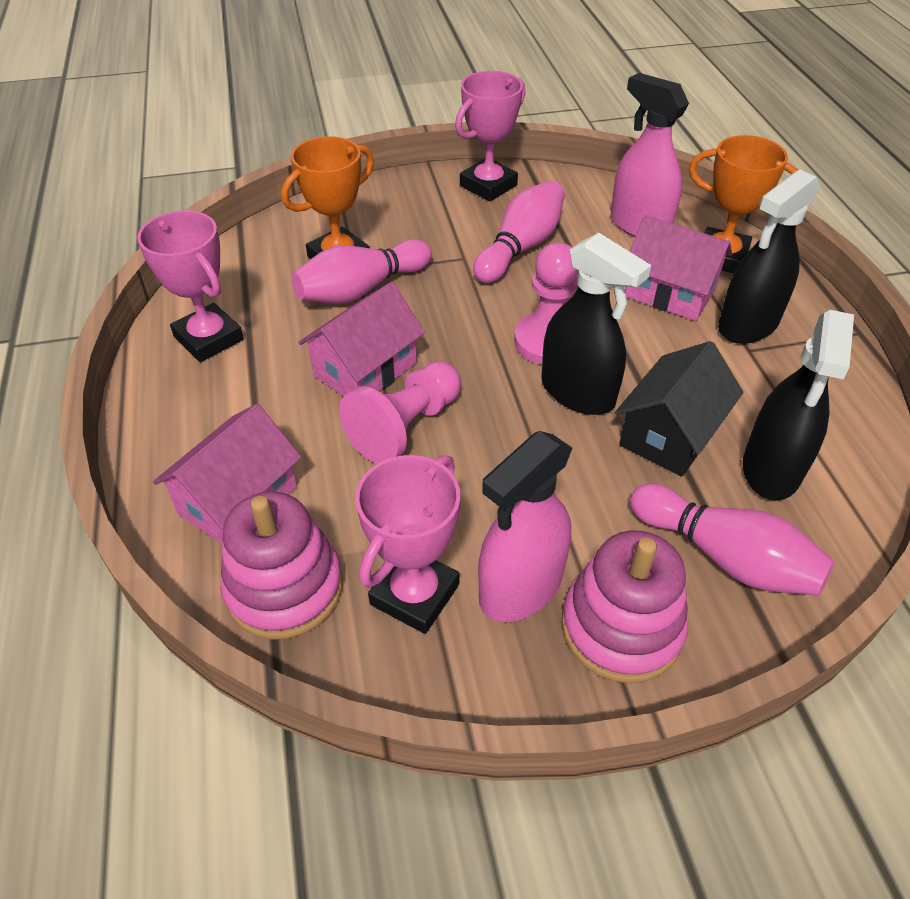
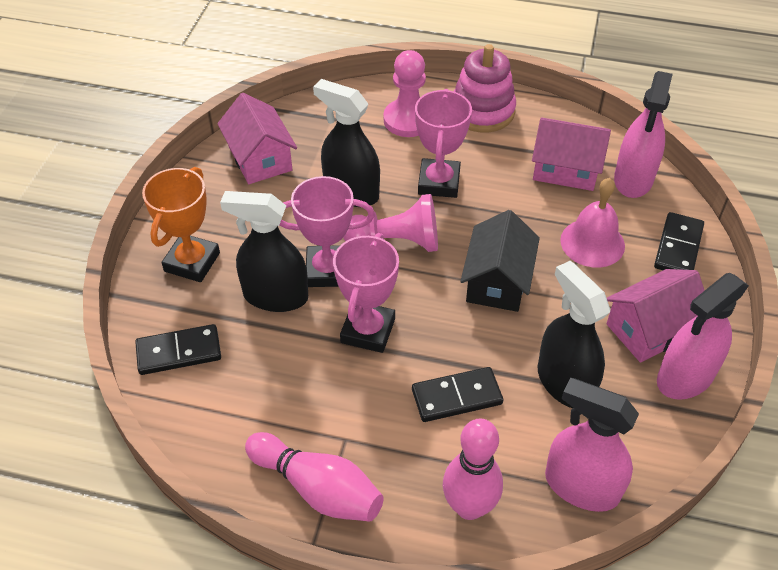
black domino: 0 -> 3
orange trophy: 2 -> 1
pink bell: 0 -> 1
pink bowling pin: 3 -> 2
pink spray bottle: 2 -> 3
pink stacking toy: 2 -> 1

